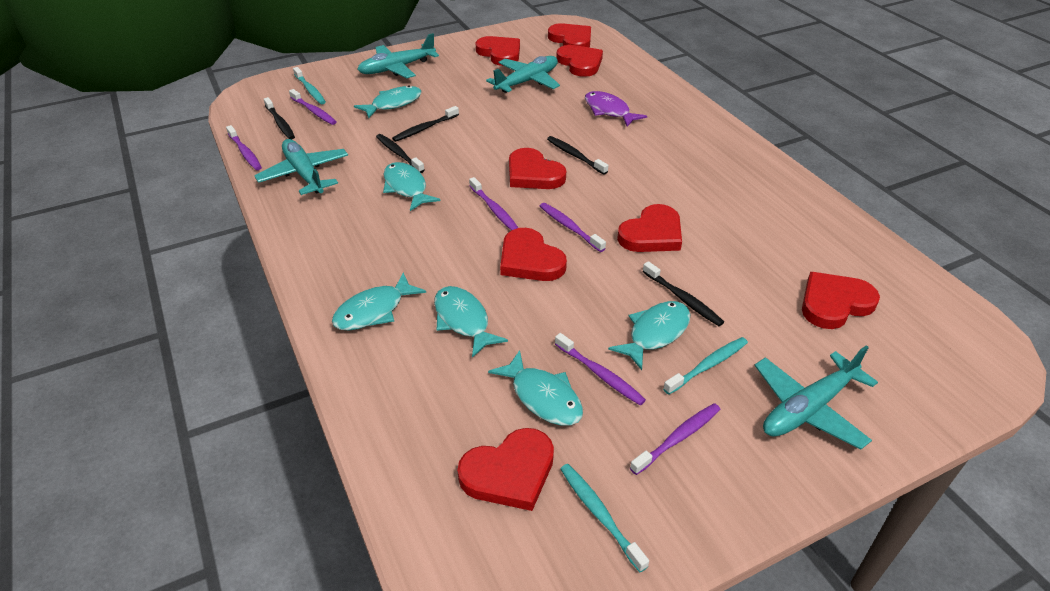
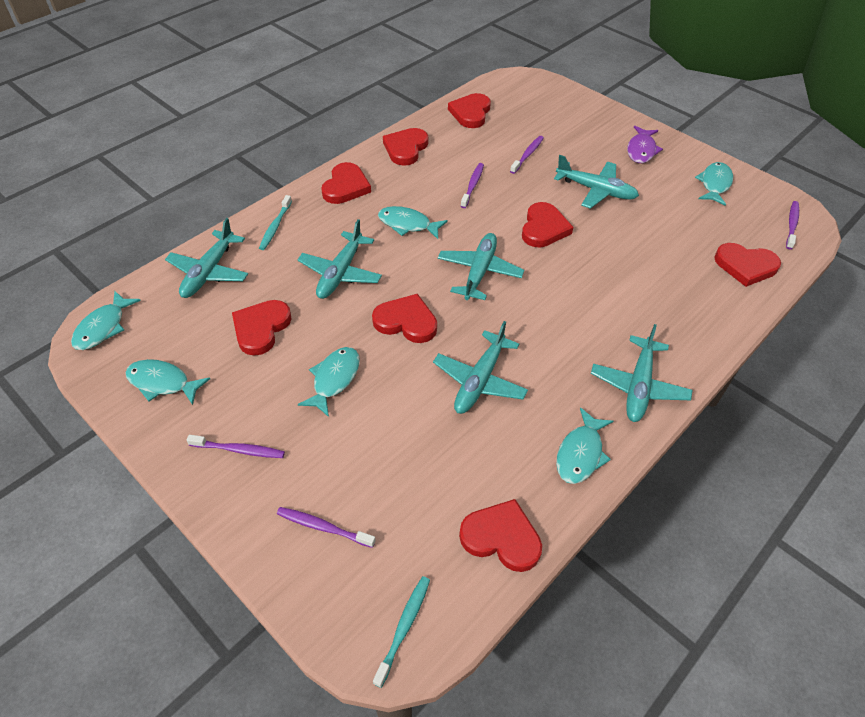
black toothbrush: 5 -> 0
purple toothbrush: 6 -> 5
turquoise plane: 4 -> 6
turquoise toothbrush: 3 -> 2

